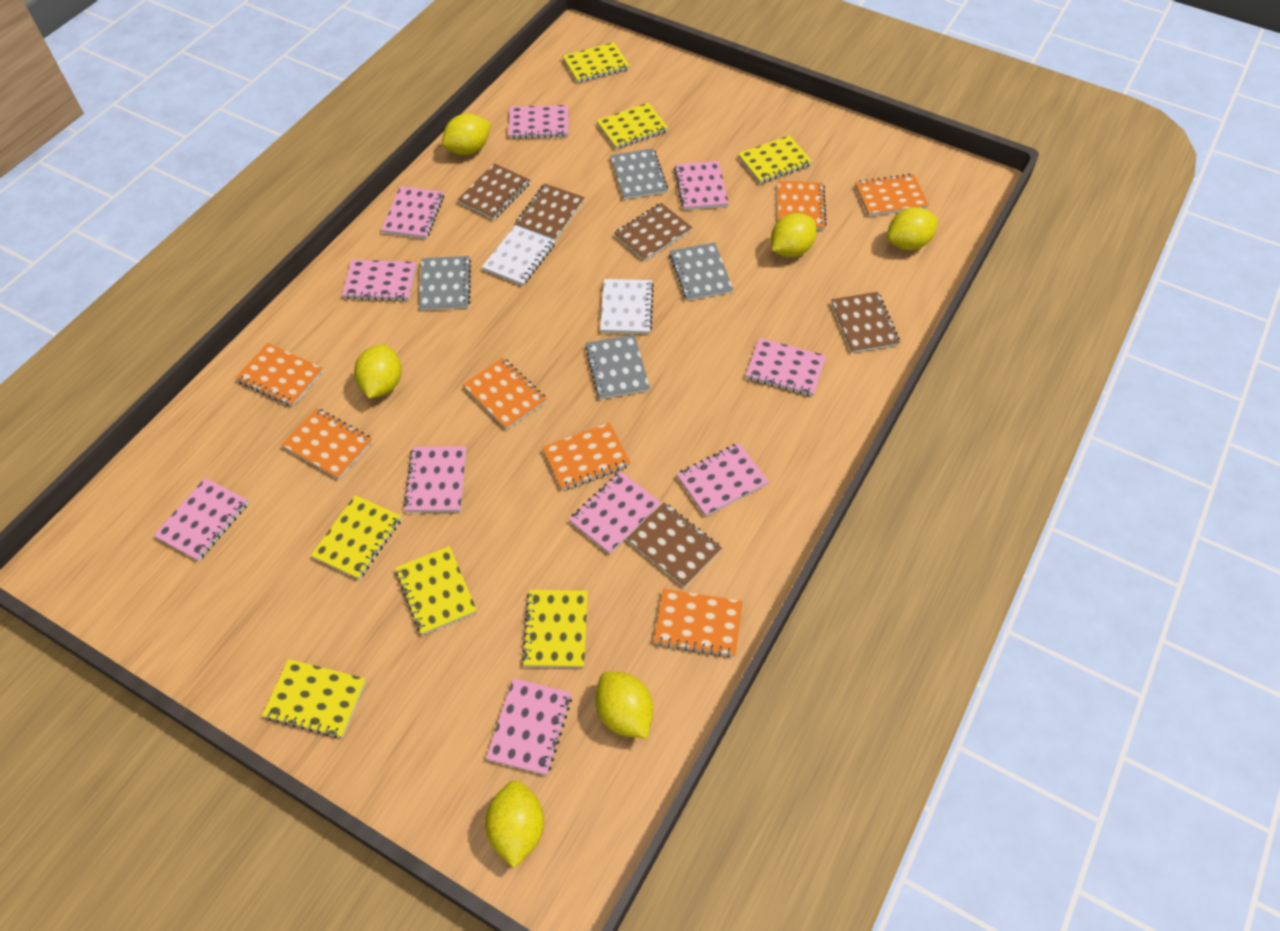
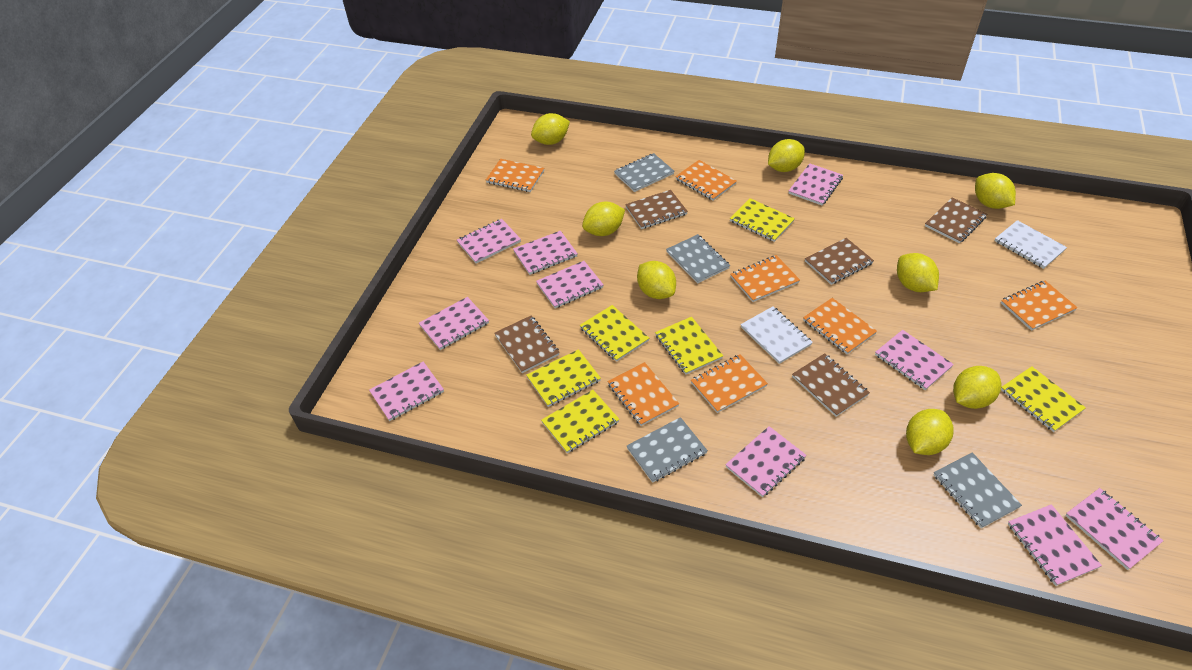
yellow lemon: 6 -> 8
yellow notebook: 7 -> 6

